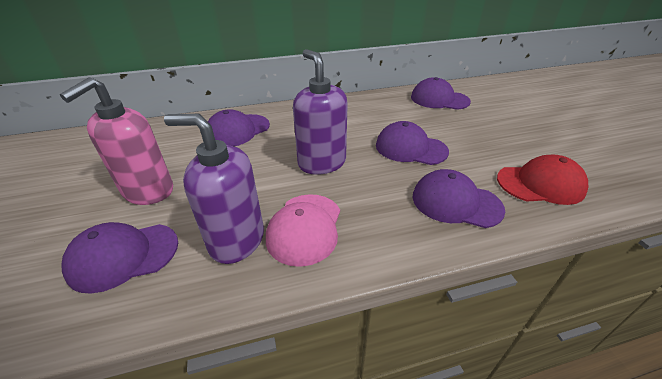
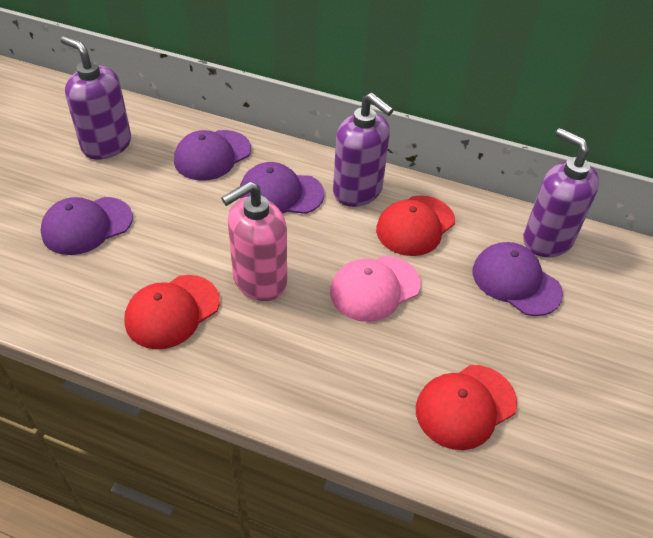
purple cap: 5 -> 4
purple soap dispenser: 2 -> 3
red cap: 1 -> 3

